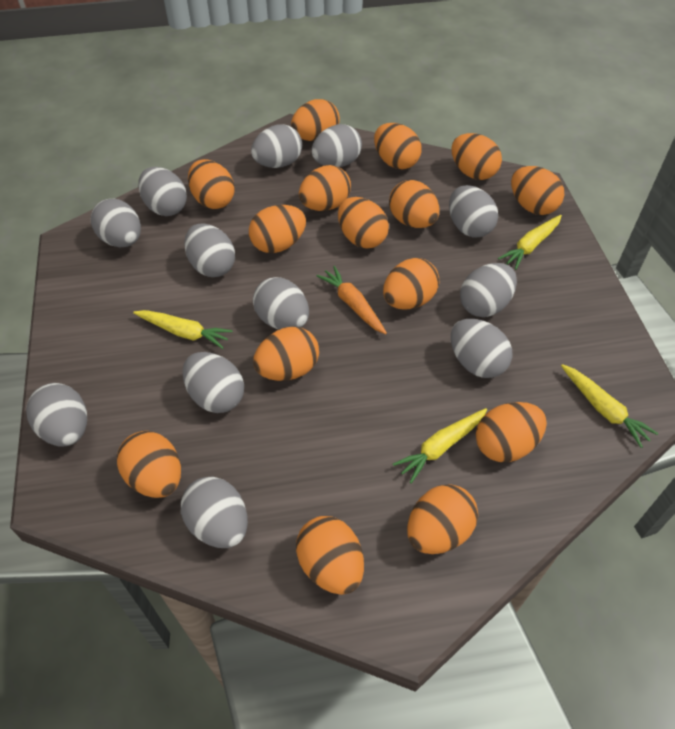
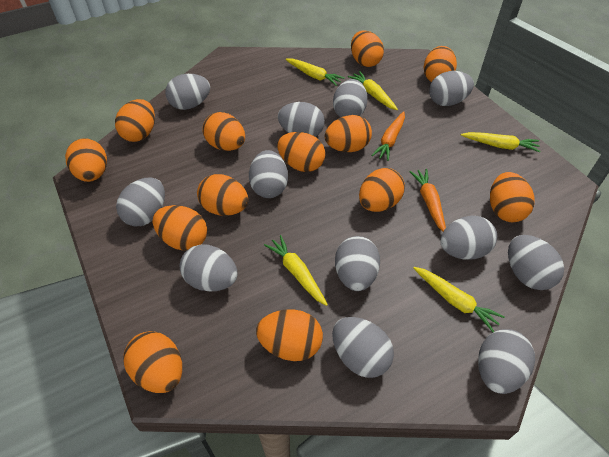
orange carrot: 1 -> 2
orange egg: 15 -> 13
yellow carrot: 4 -> 5

